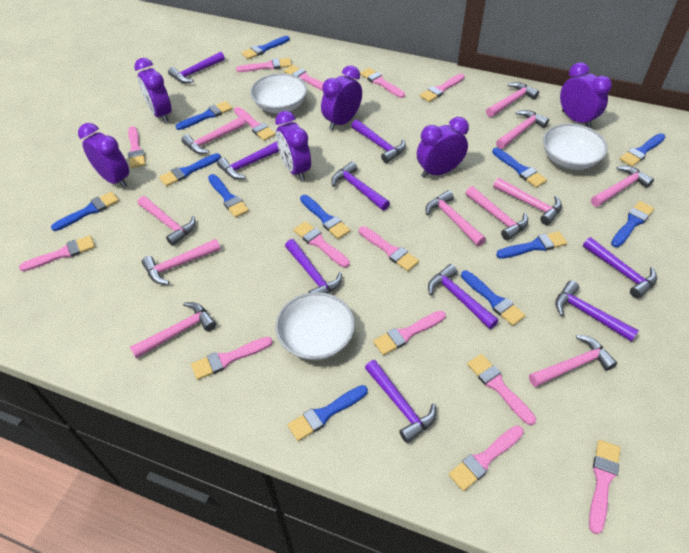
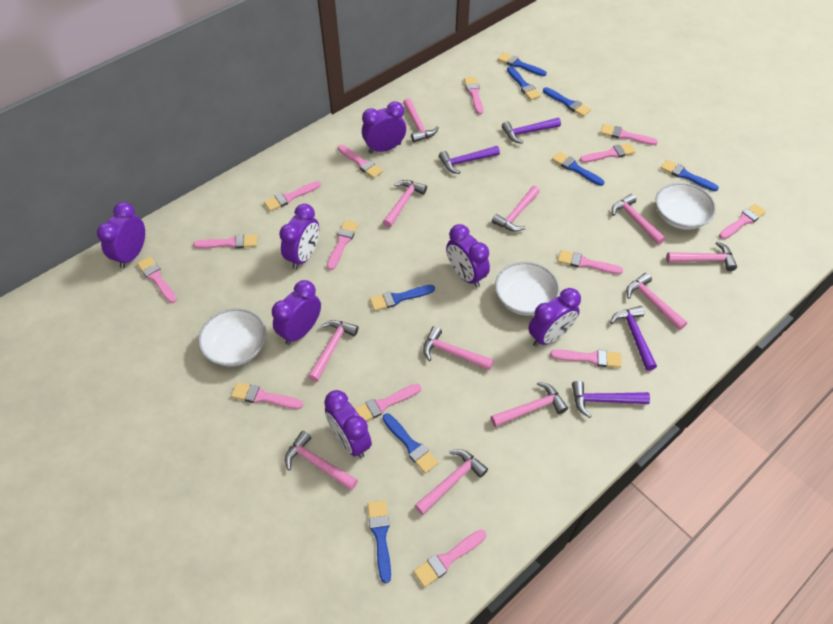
blue brush: 12 -> 8
purple clock: 6 -> 7
purple hammer: 9 -> 4

